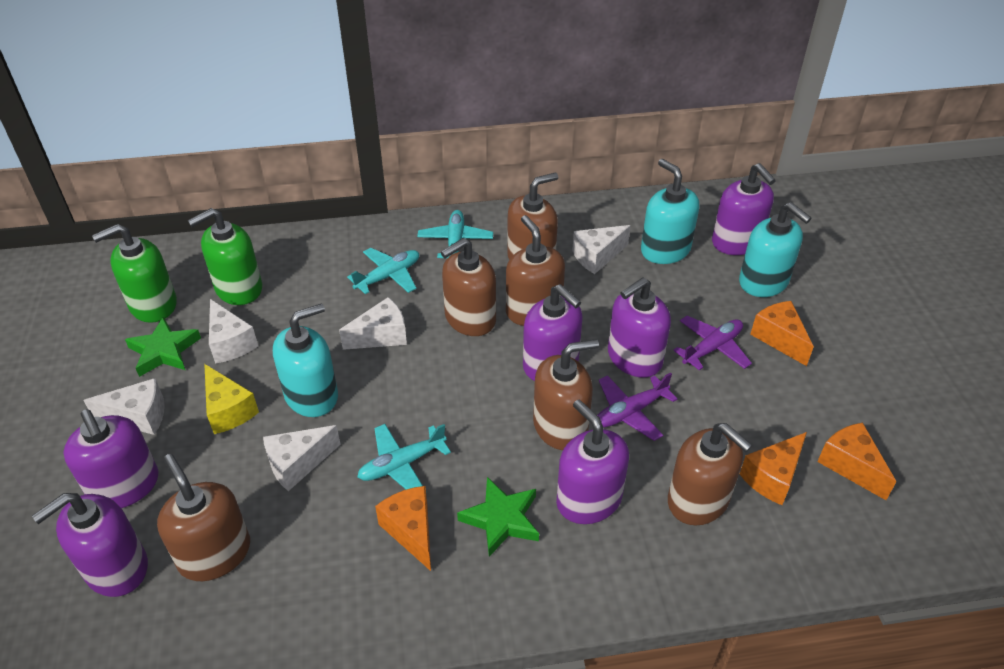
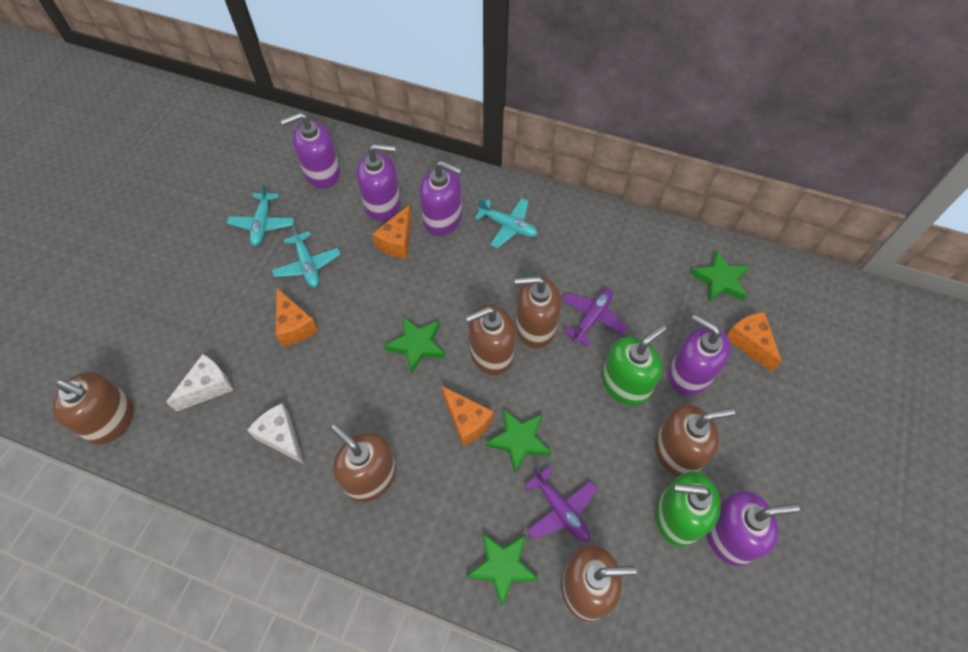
green star: 2 -> 4
purple soap dispenser: 6 -> 5
turquoise soap dispenser: 3 -> 0
white cheese: 5 -> 2
yellow cheese: 1 -> 0

